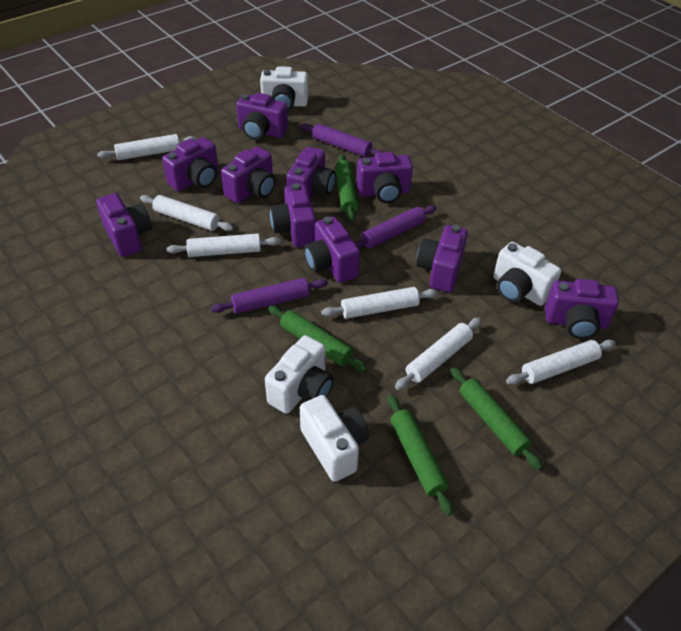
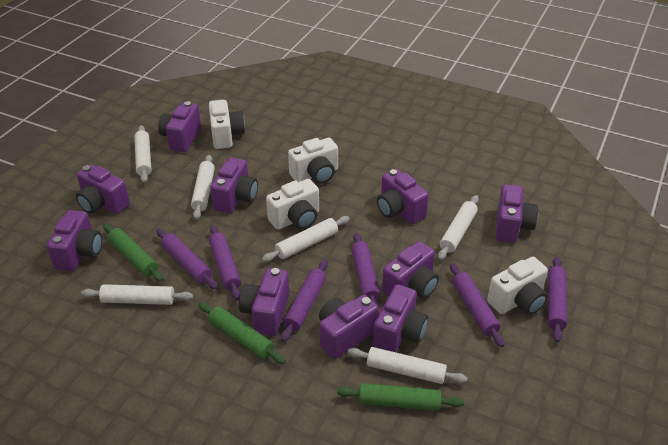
green rolling pin: 4 -> 3
purple rolling pin: 3 -> 6

